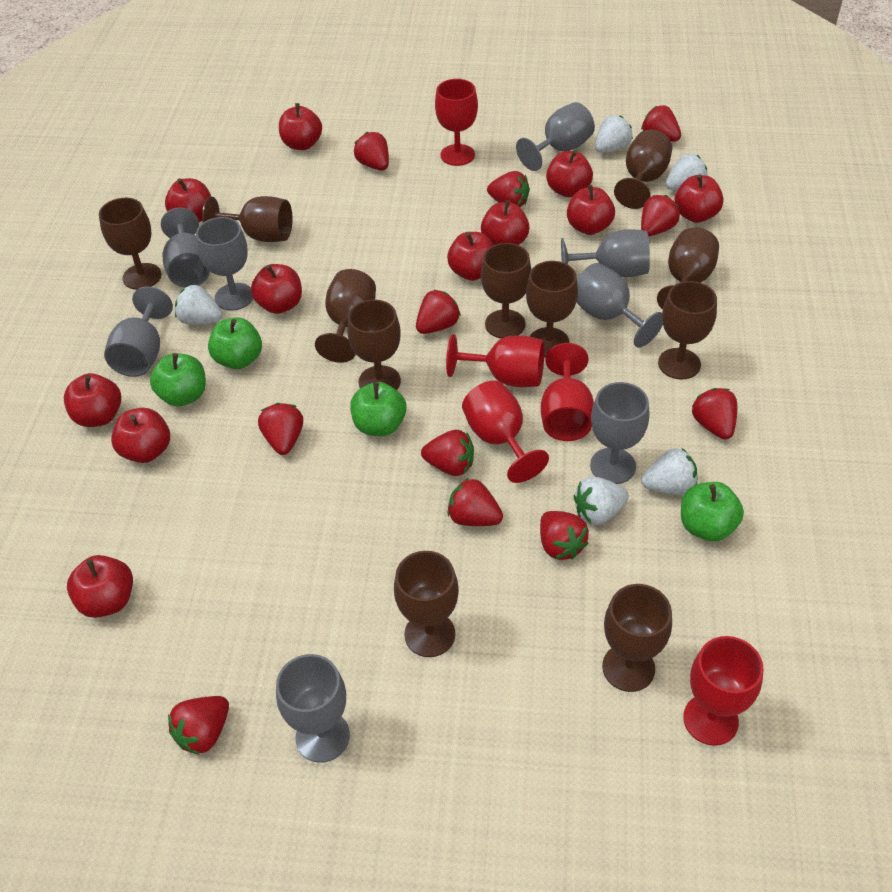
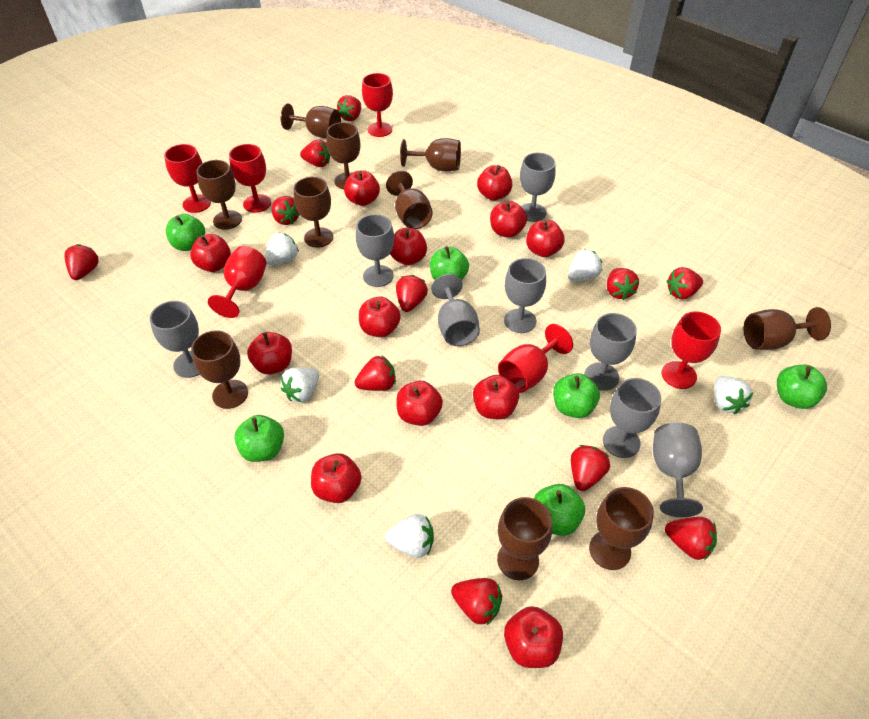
brown goblet: 11 -> 10
green apple: 4 -> 6
red apple: 11 -> 12
red goblet: 5 -> 6

